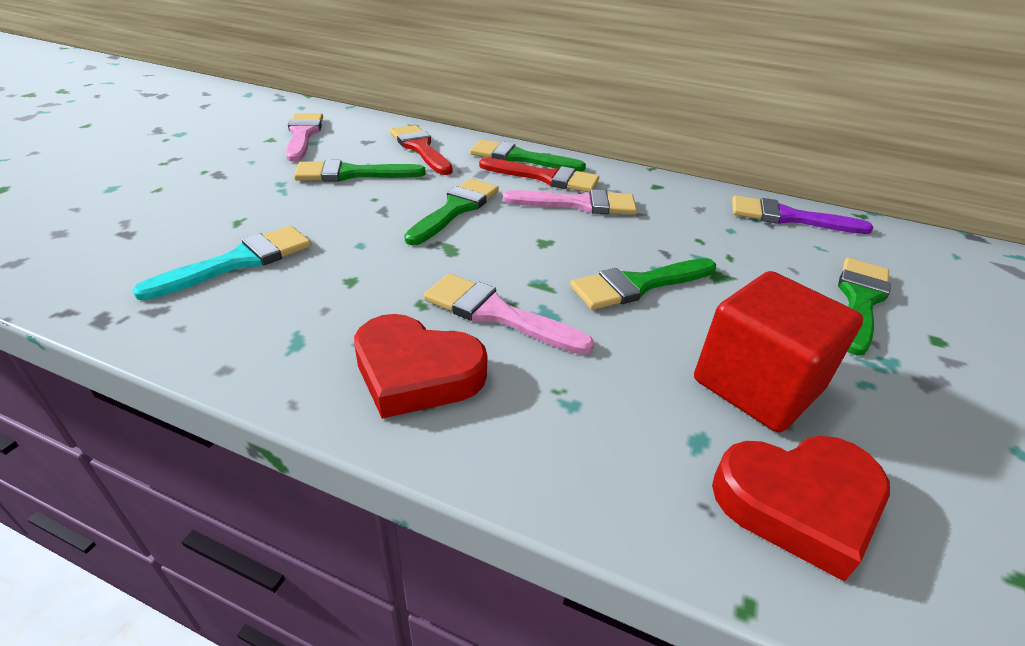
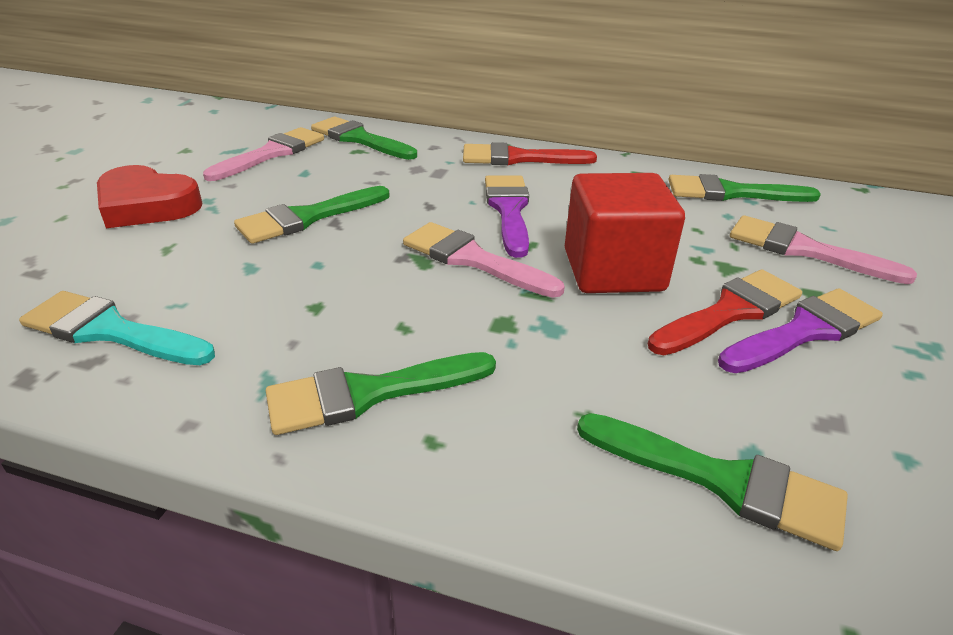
purple brush: 1 -> 2
red heart: 2 -> 1

